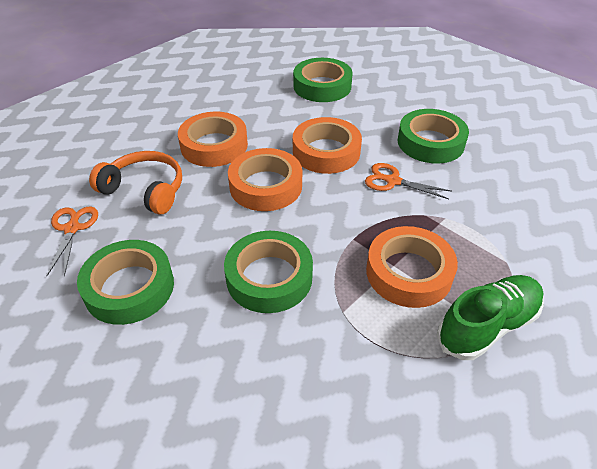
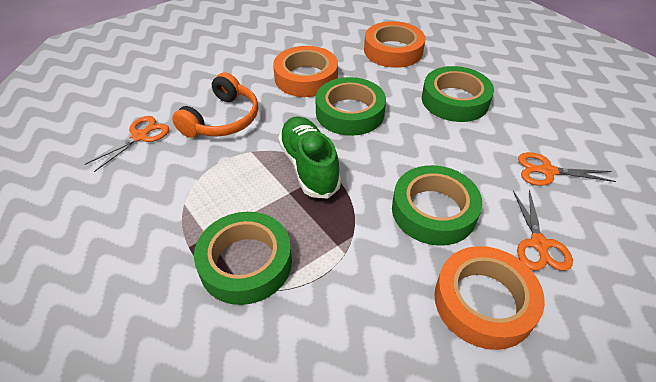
orange scissors: 2 -> 3
orange tape: 4 -> 3

